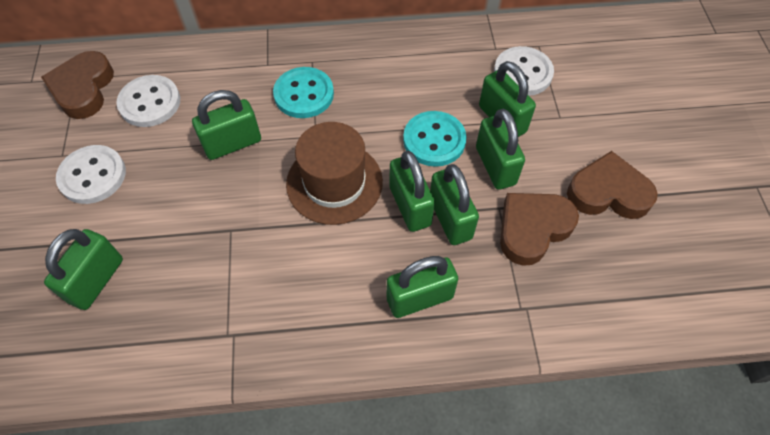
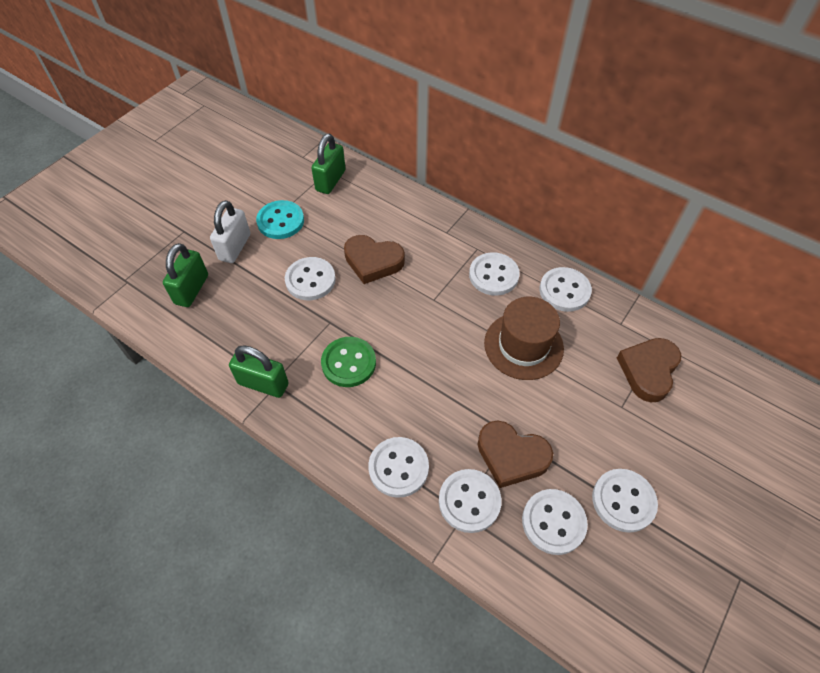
green button: 0 -> 1
green padlock: 7 -> 3
turquoise button: 2 -> 1
white button: 3 -> 7
white padlock: 0 -> 1

